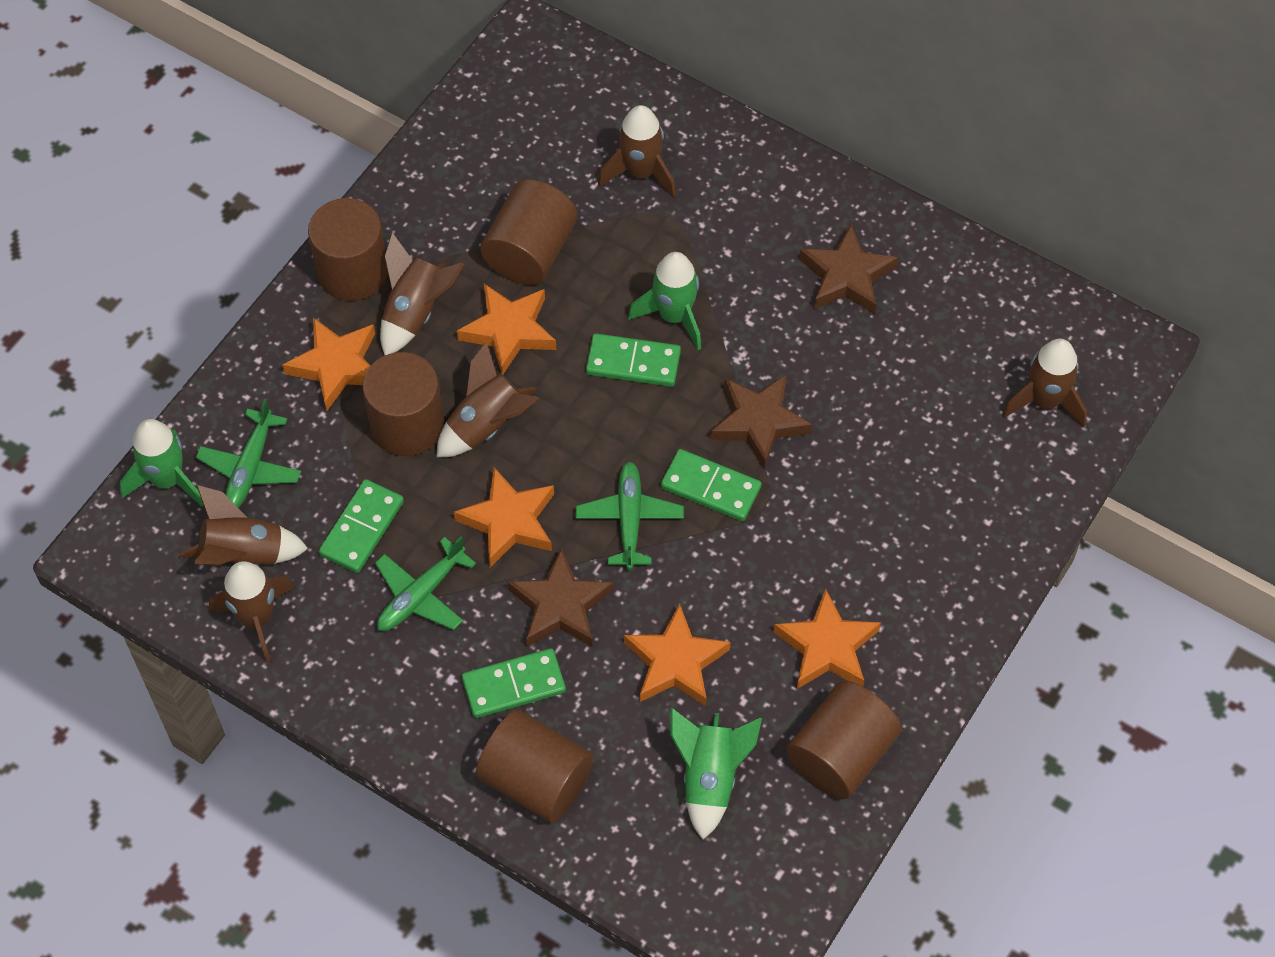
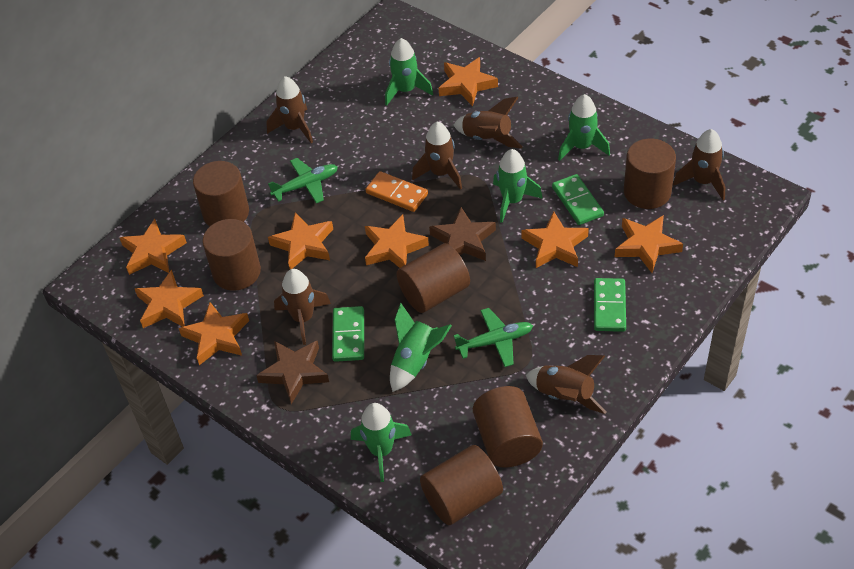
brown cylinder: 5 -> 6
brown star: 3 -> 2
green domino: 4 -> 3
green plane: 3 -> 2
green rocket: 3 -> 5
orange domino: 0 -> 1
orange star: 5 -> 8

